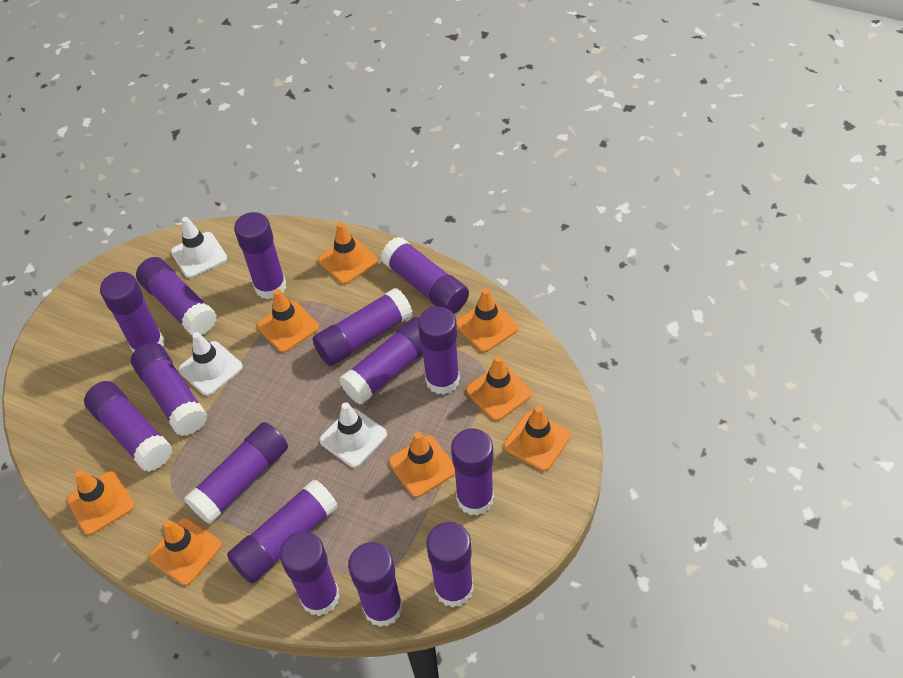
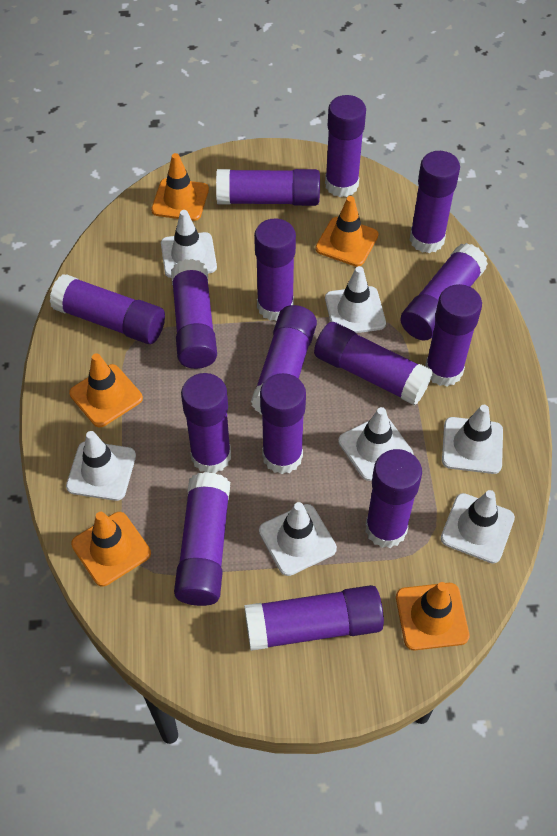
orange traffic cone: 8 -> 5
white traffic cone: 3 -> 7

